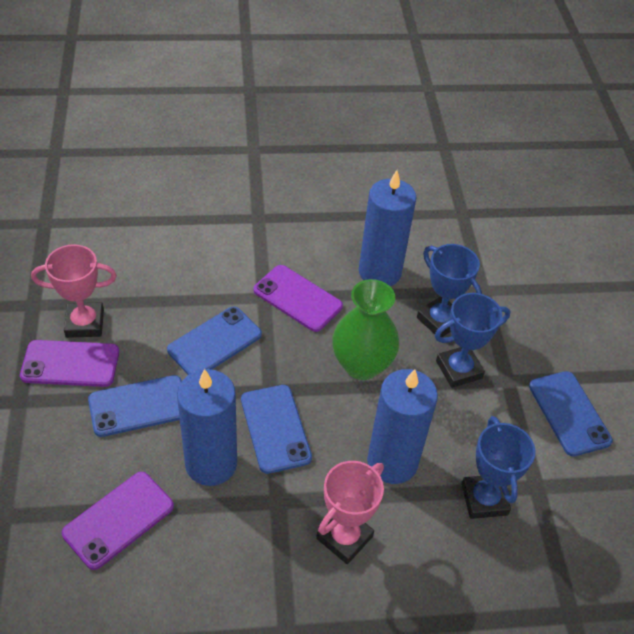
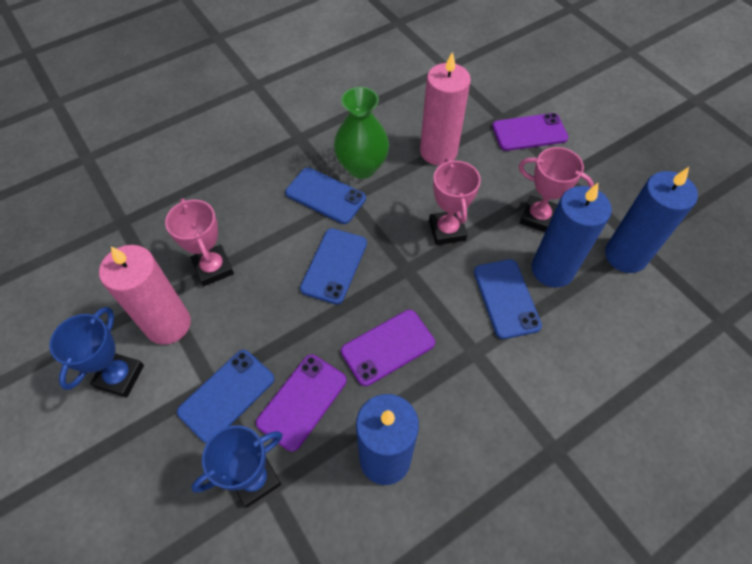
blue trophy: 3 -> 2
pink candle: 0 -> 2
pink trophy: 2 -> 3

